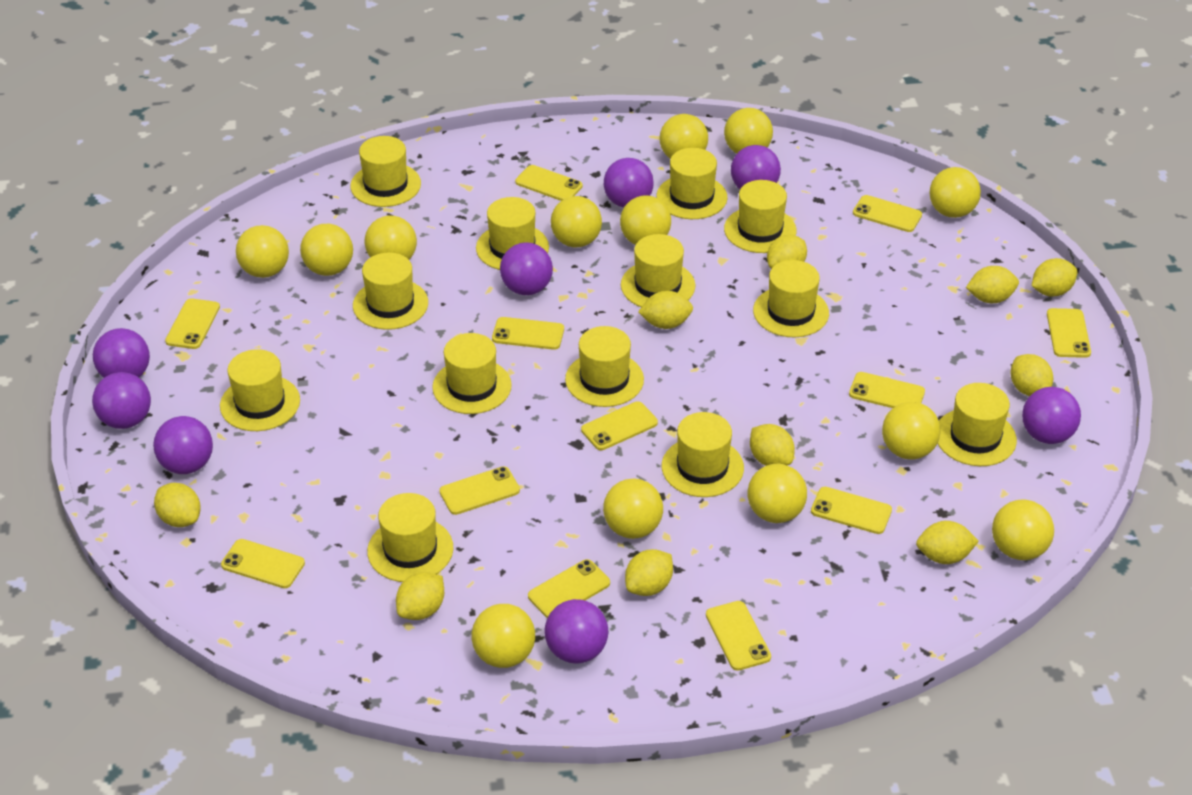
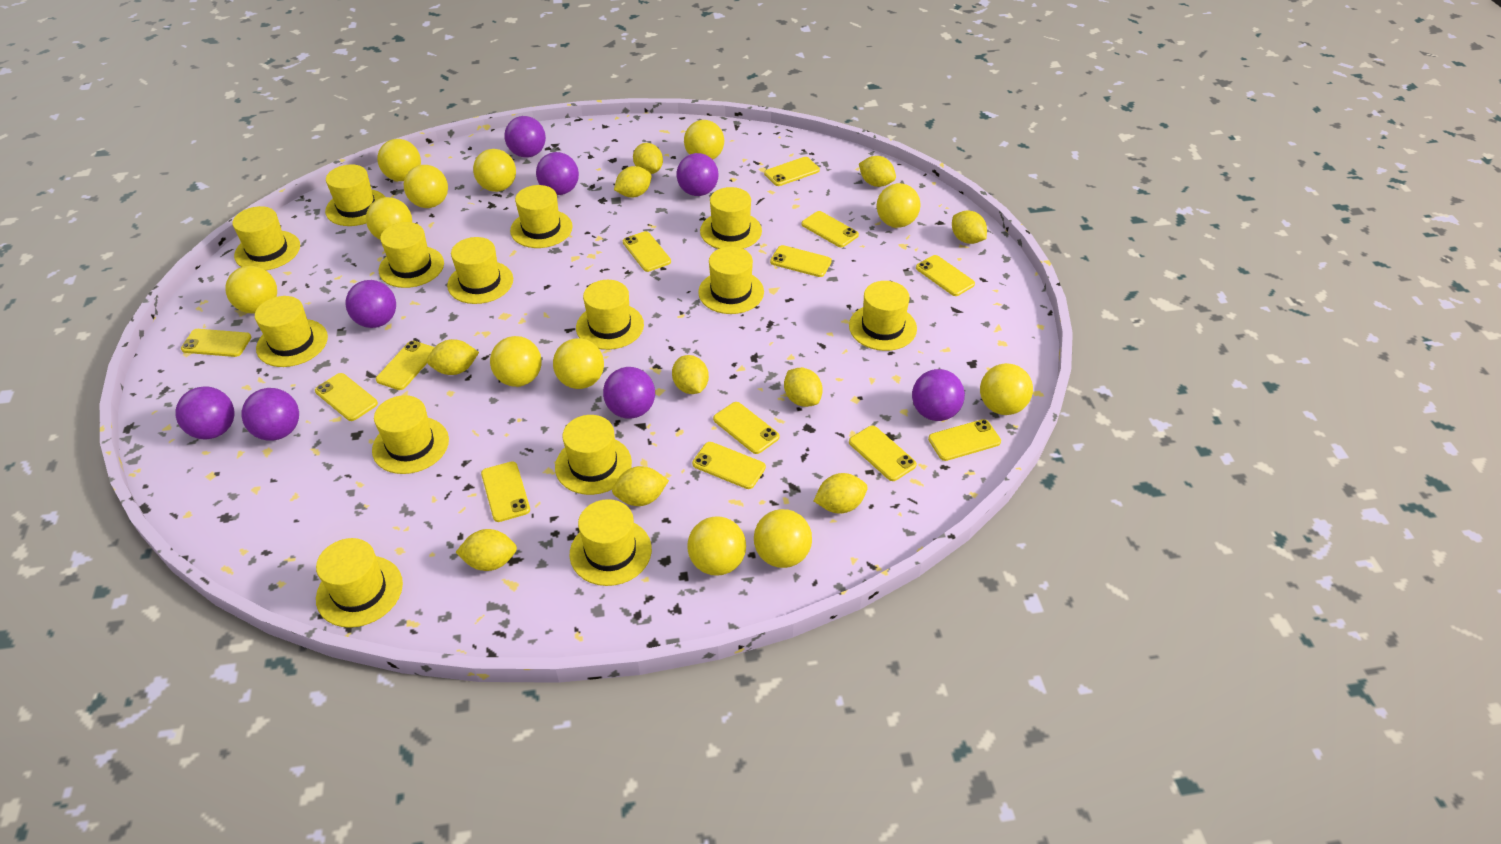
yellow ball: 13 -> 12
yellow hat: 13 -> 14
yellow phone: 12 -> 13

